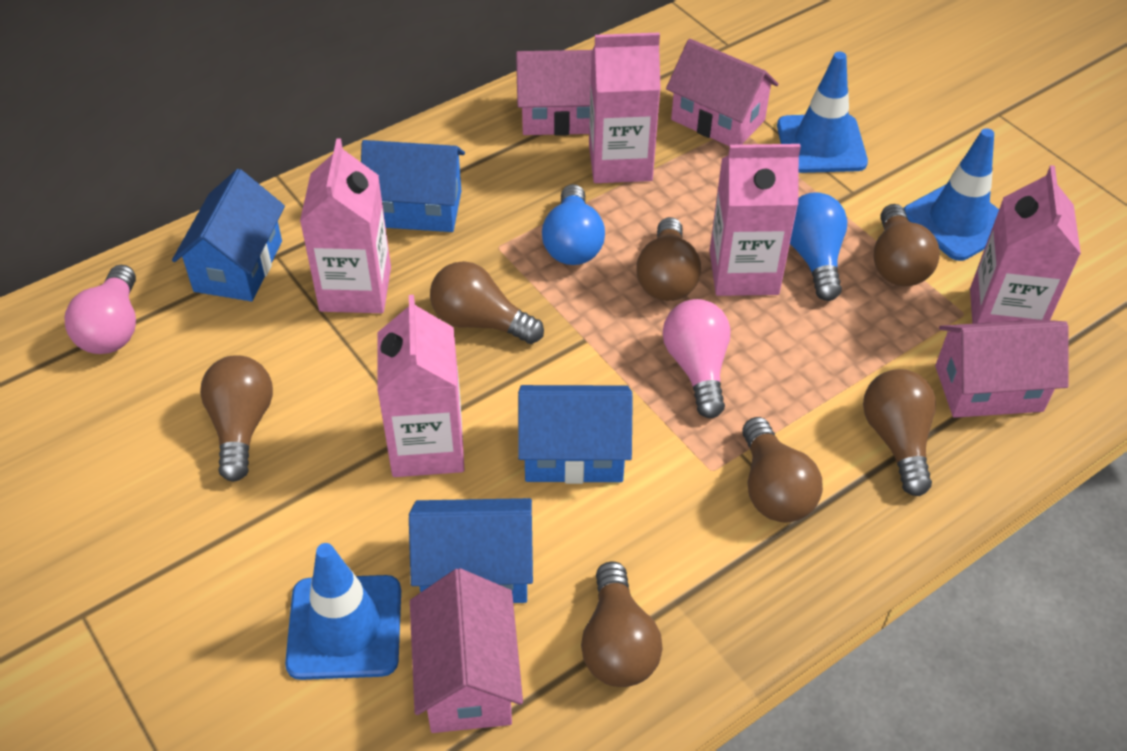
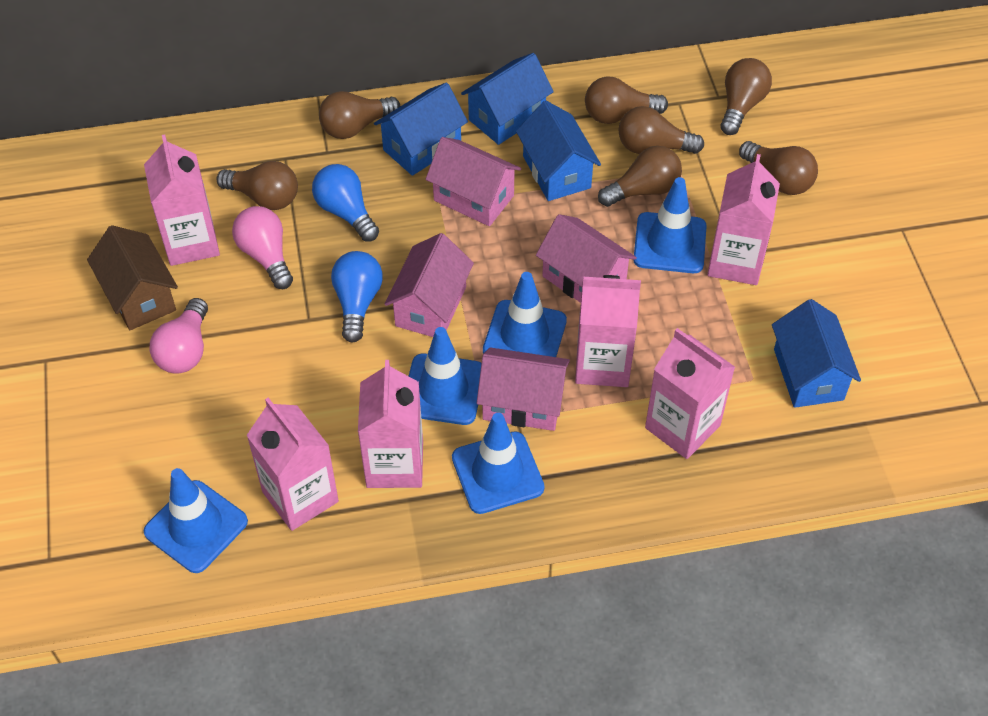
blue traffic cone: 3 -> 5
brown house: 0 -> 1
pink carton: 5 -> 6

